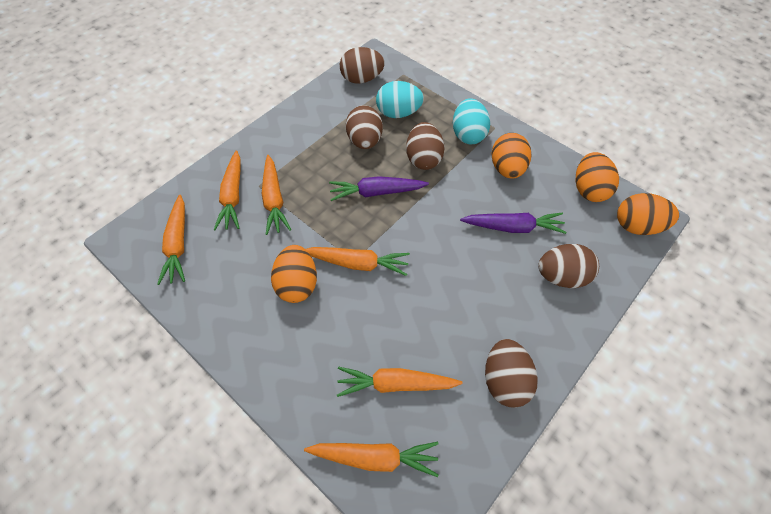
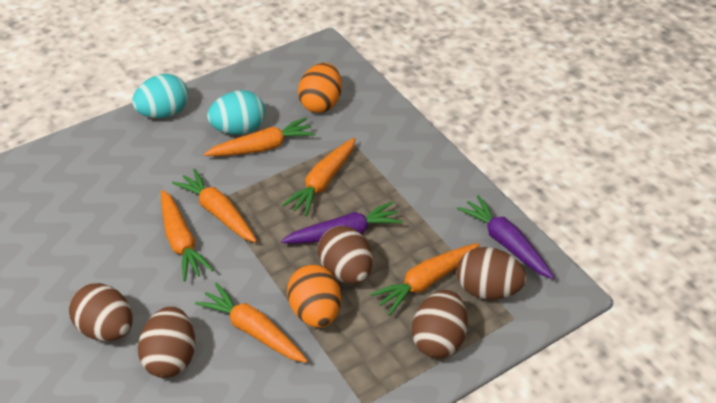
orange egg: 4 -> 2

